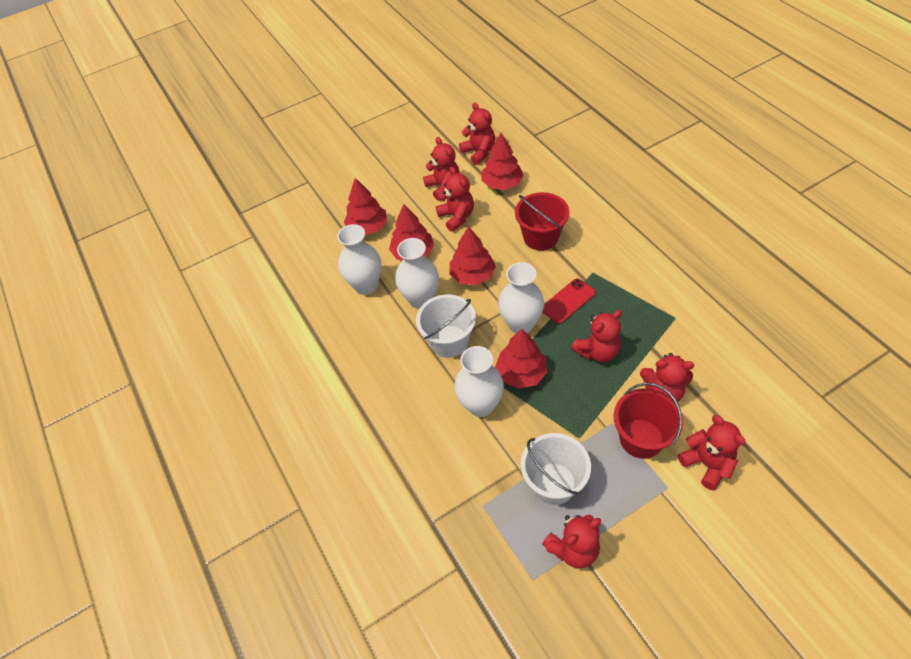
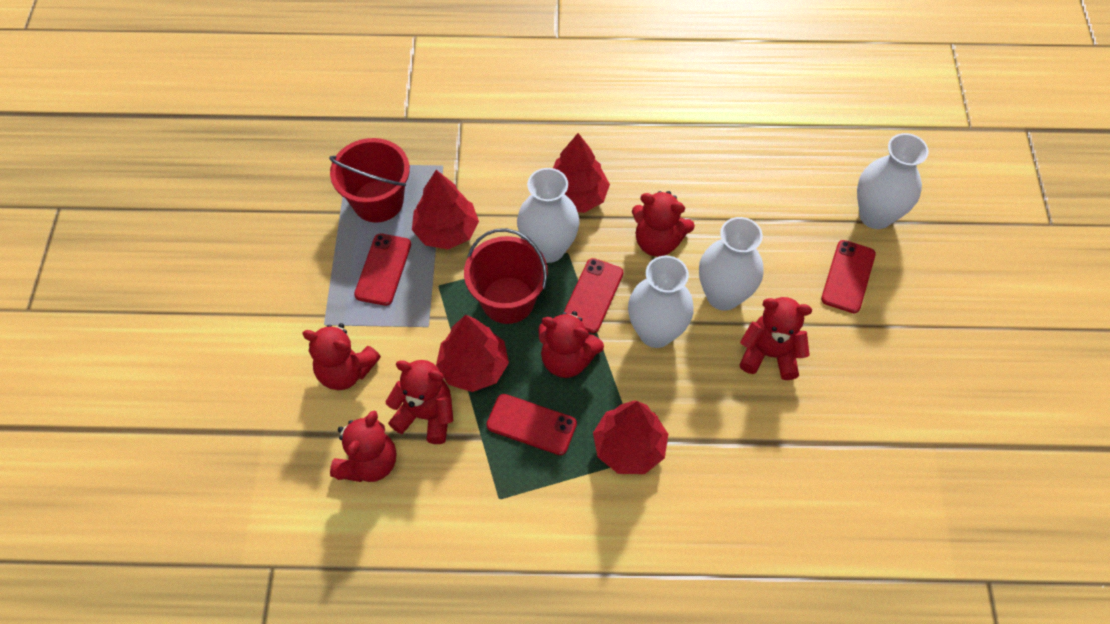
red phone: 1 -> 4
red teddy bear: 7 -> 6
red tree: 5 -> 4
white bucket: 2 -> 0

